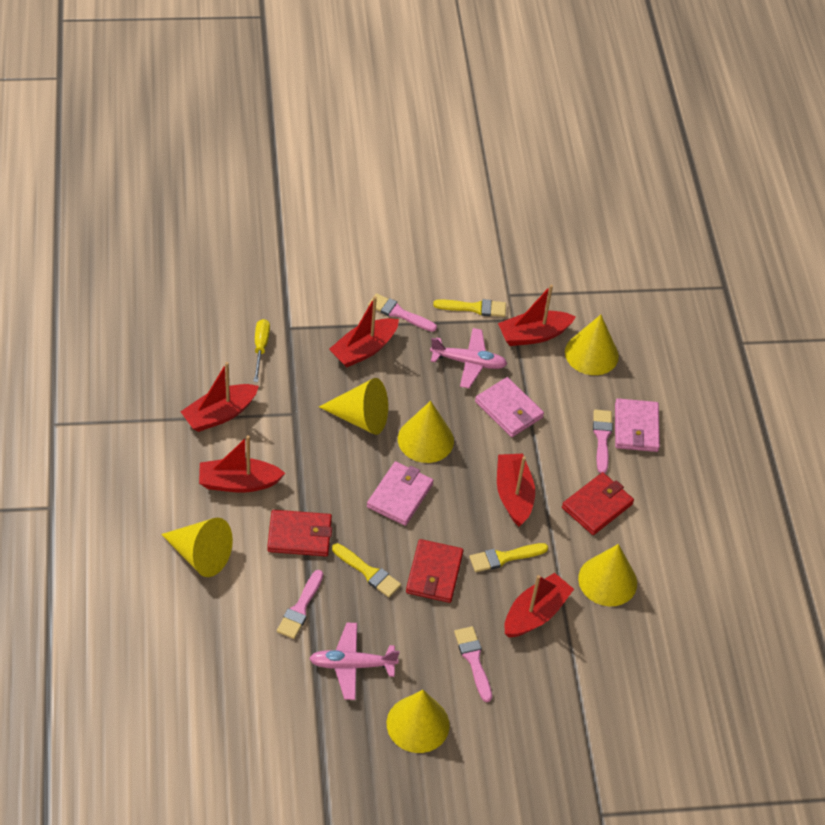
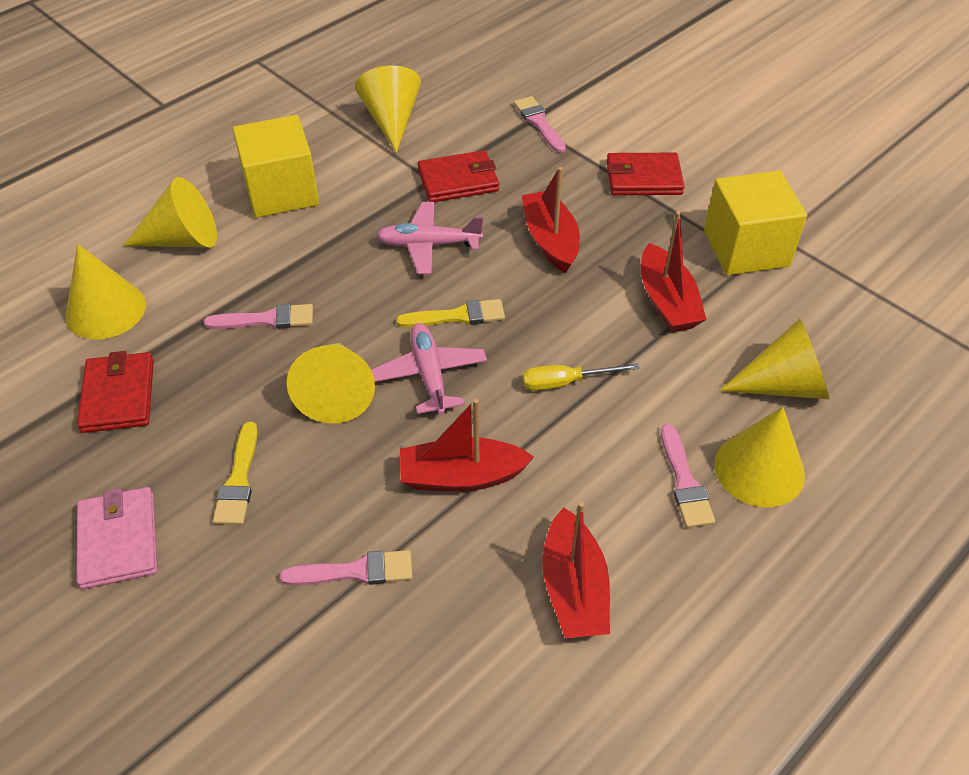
pink wallet: 3 -> 1
red boat: 6 -> 4
yellow brush: 3 -> 2
yellow cube: 0 -> 2

